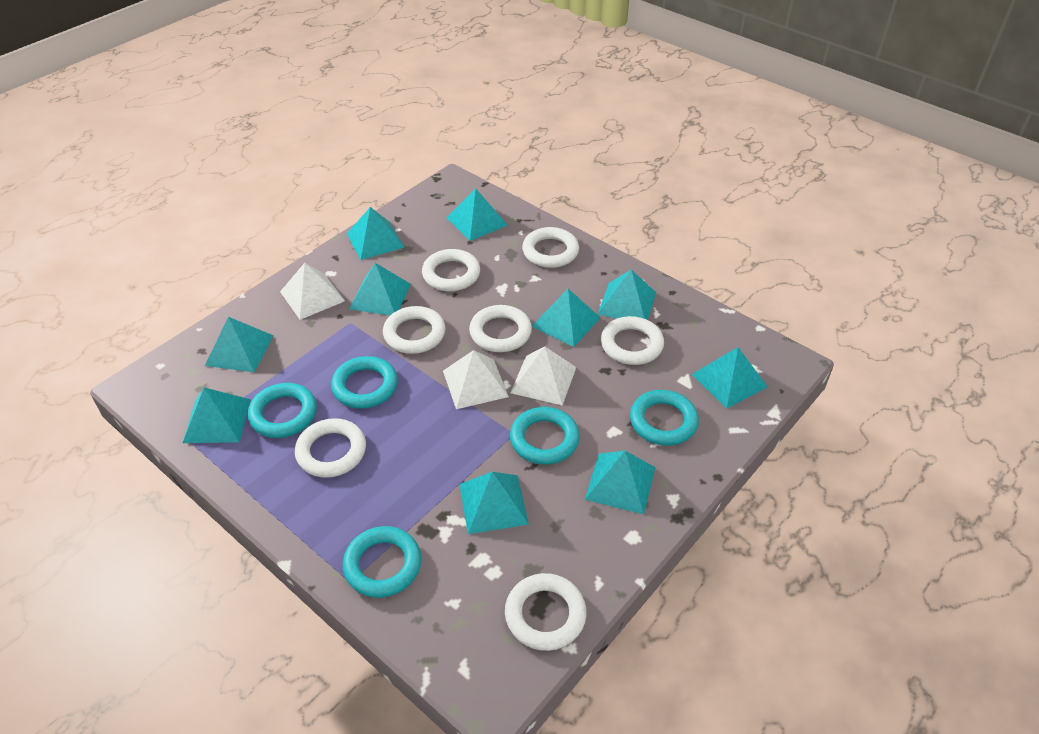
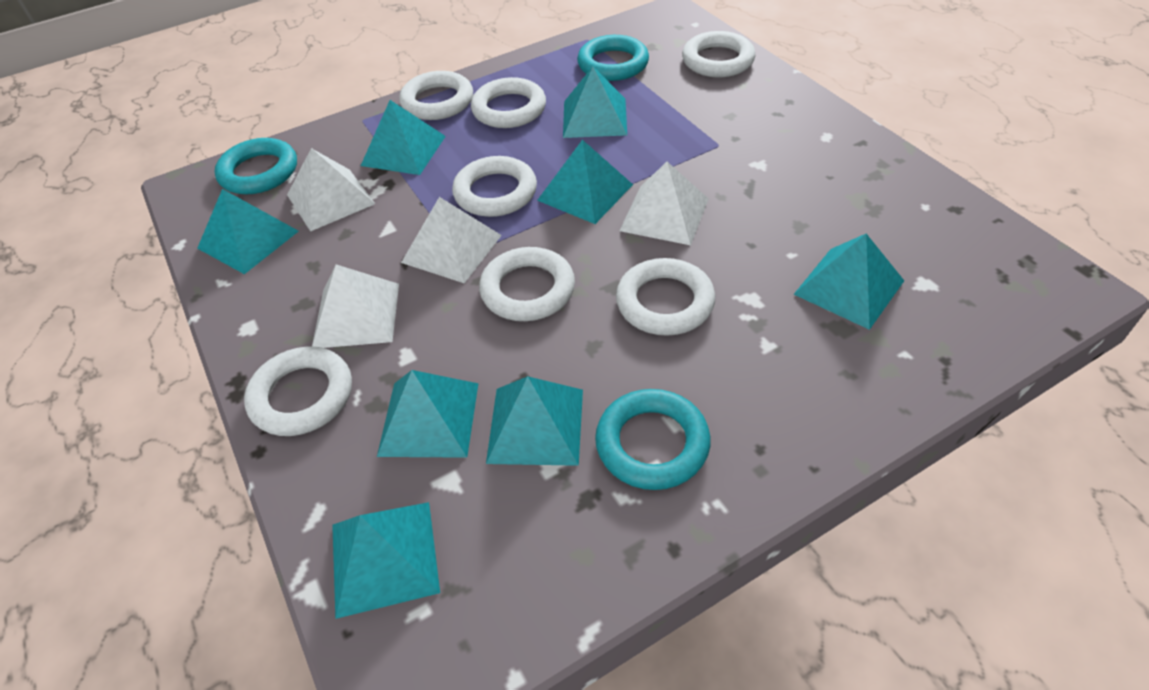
turquoise pyramid: 10 -> 8
turquoise ring: 5 -> 3
white pyramid: 3 -> 4

